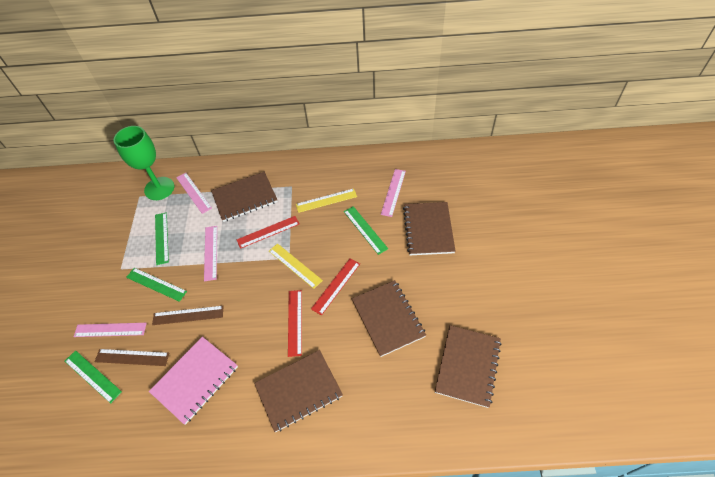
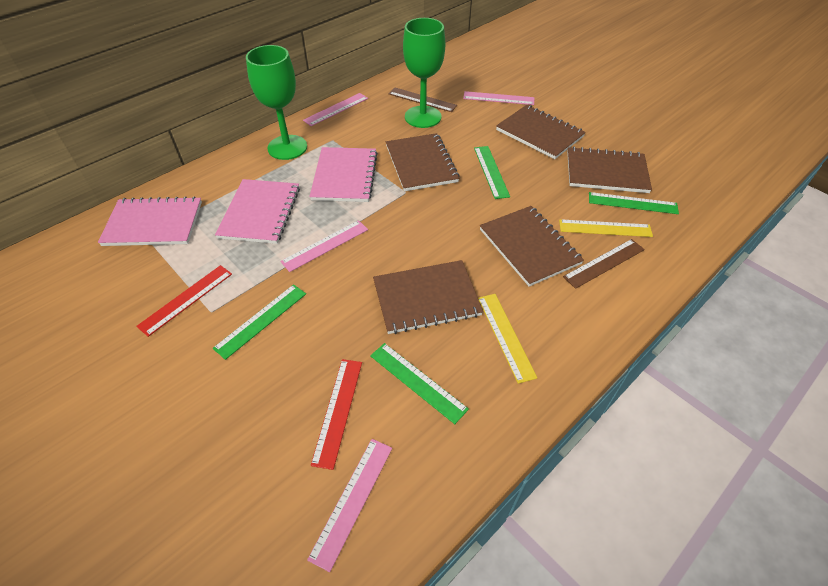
green goblet: 1 -> 2
pink notebook: 1 -> 3
red ruler: 3 -> 2

